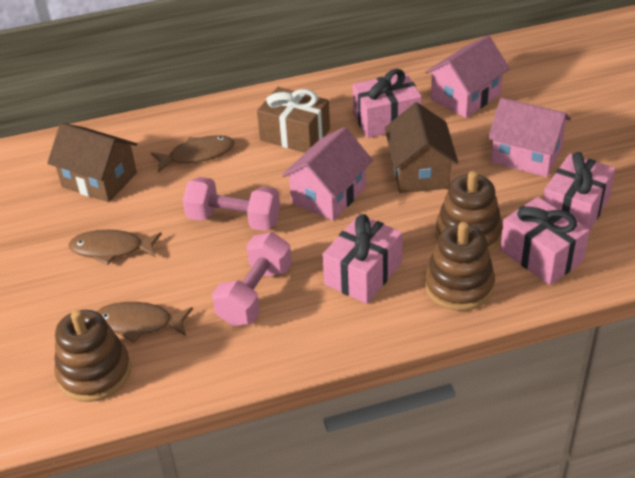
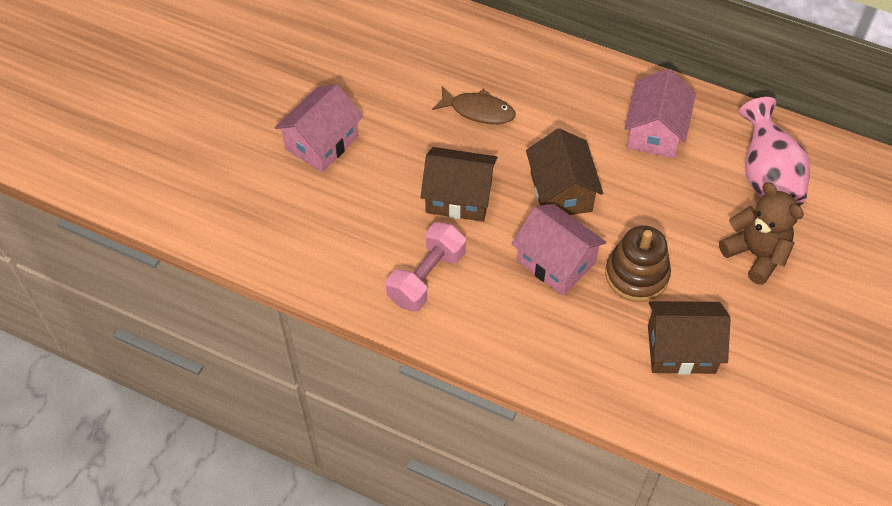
brown fish: 3 -> 1
brown gift: 1 -> 0
brown house: 2 -> 3
brown stacking toy: 3 -> 1
brown teddy bear: 0 -> 1
pink dumbbell: 2 -> 1
pink gift: 4 -> 0
pink vase: 0 -> 1

